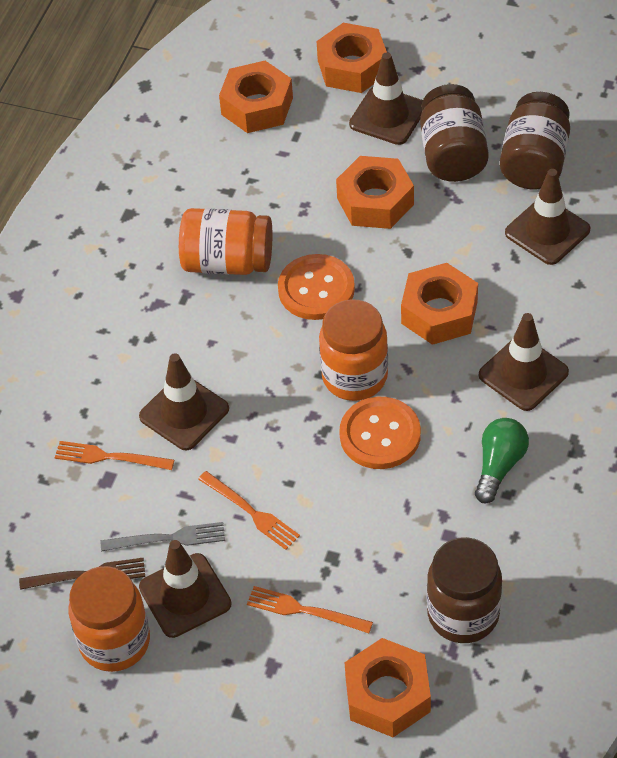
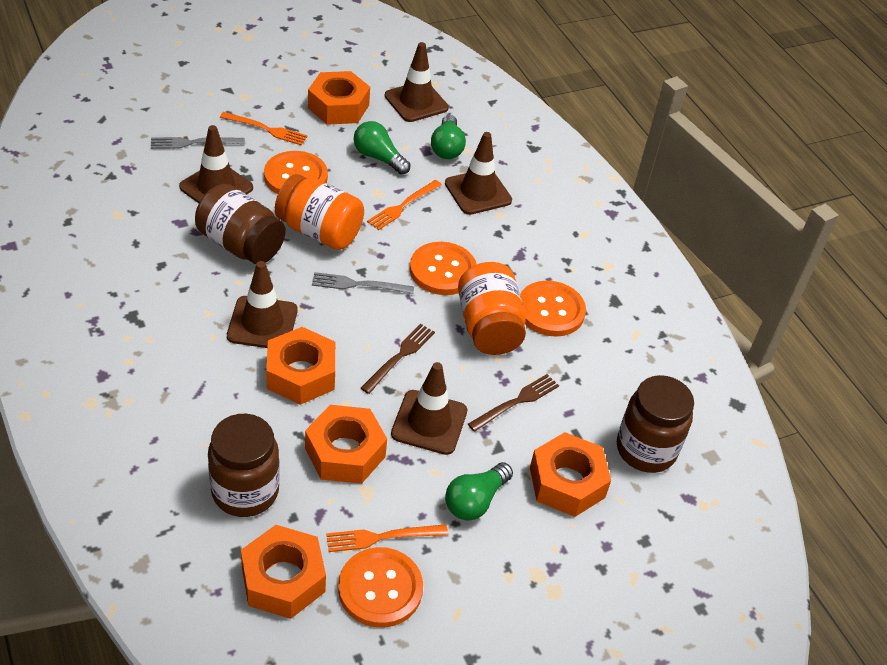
brown fork: 1 -> 2
green light bulb: 1 -> 3
grey fork: 1 -> 2
orange button: 2 -> 4
orange jar: 3 -> 2

